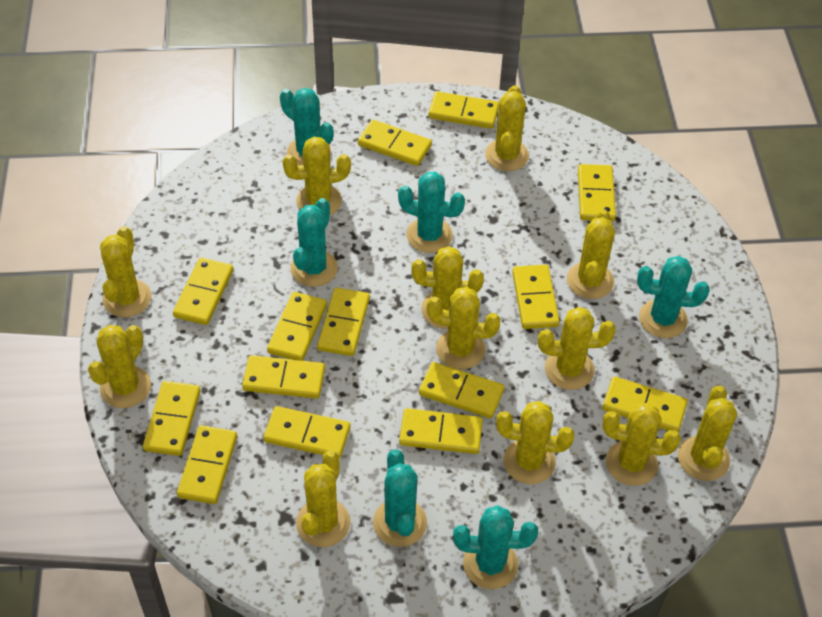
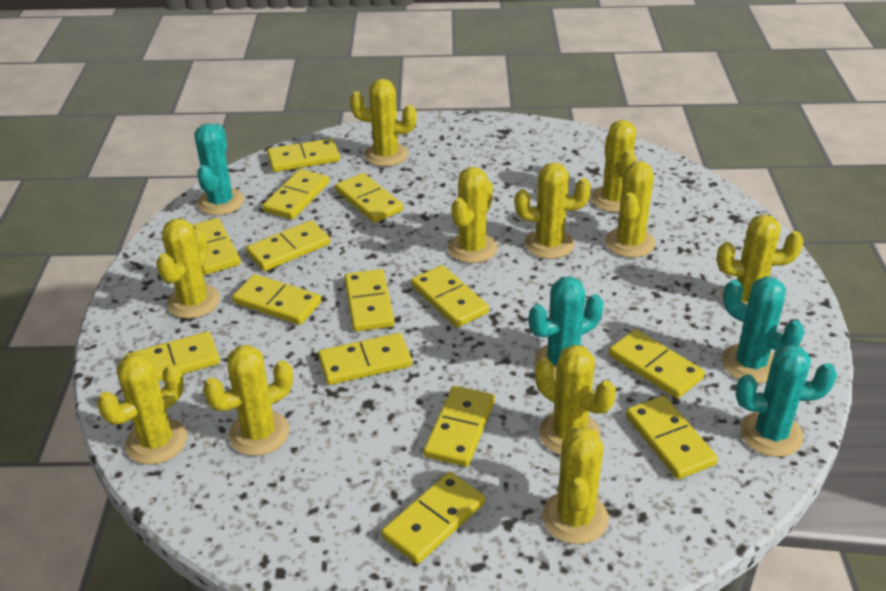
turquoise cactus: 6 -> 4
yellow cactus: 12 -> 11

